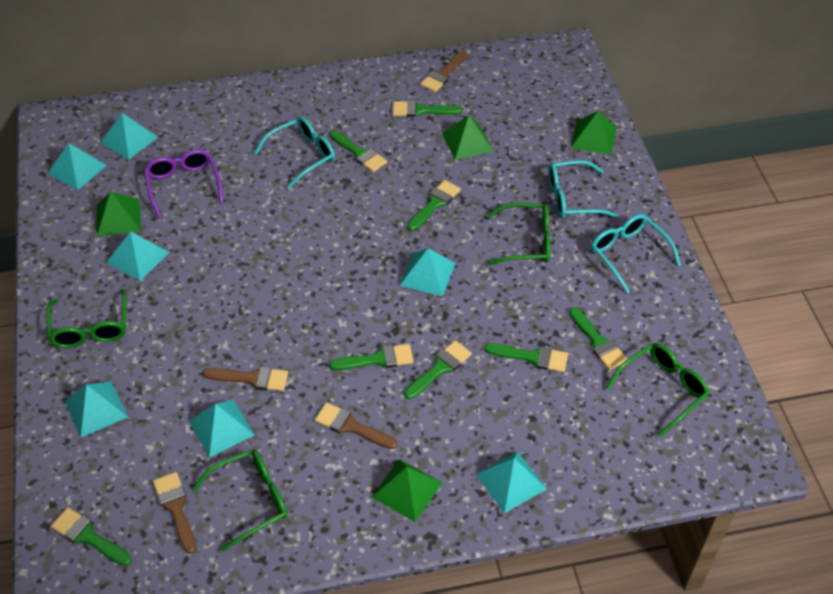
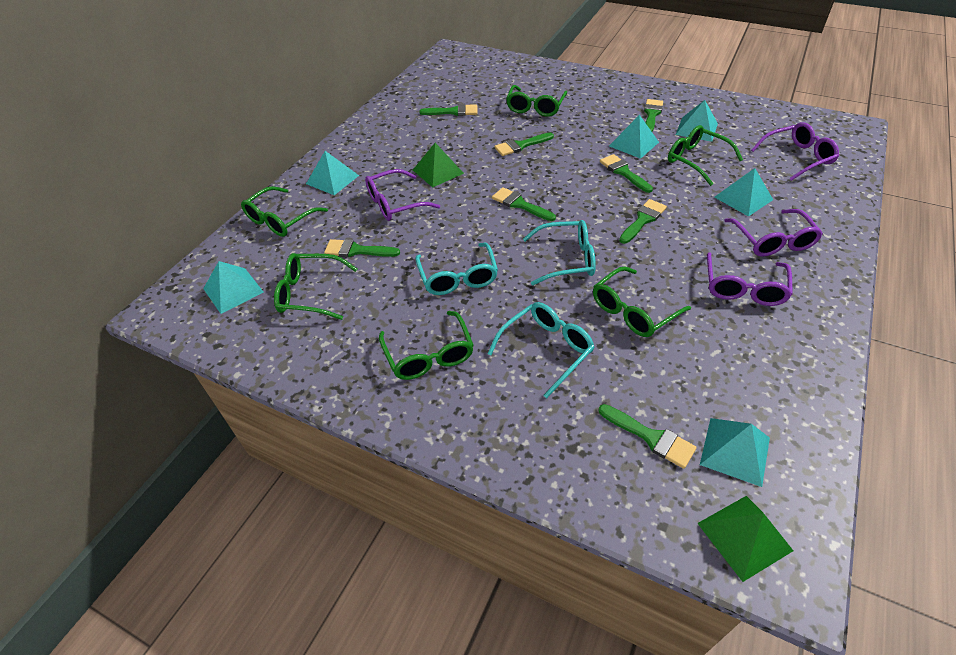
brown brush: 4 -> 0
green glasses: 4 -> 6
green pyramid: 4 -> 2
purple glasses: 1 -> 4
turquoise pyramid: 7 -> 6

